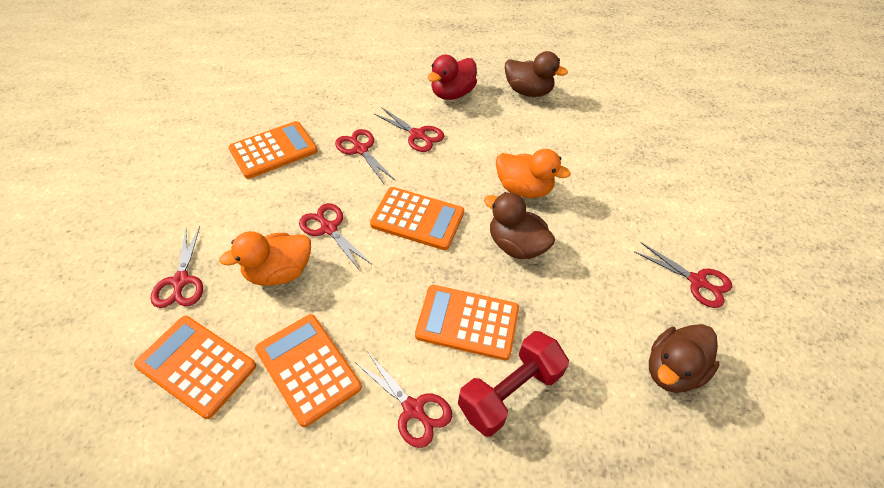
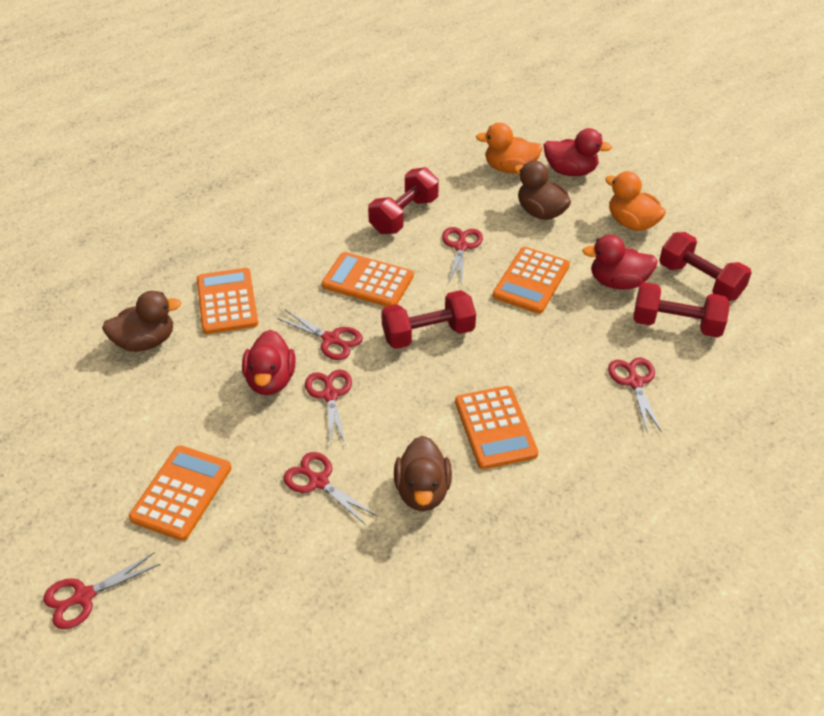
red duck: 1 -> 3
red dumbbell: 1 -> 4

